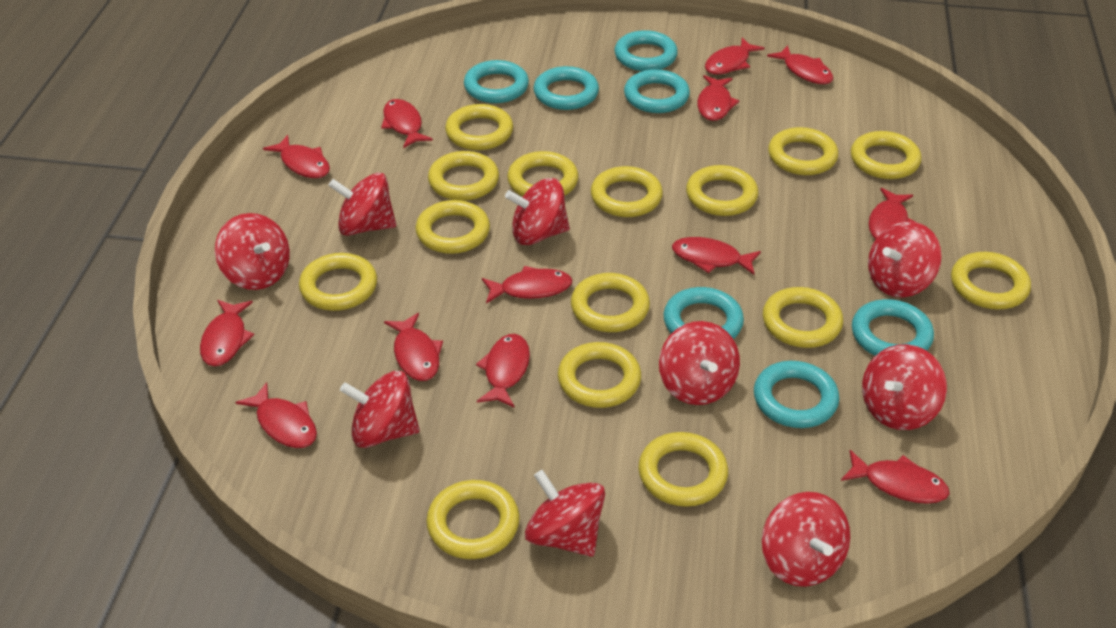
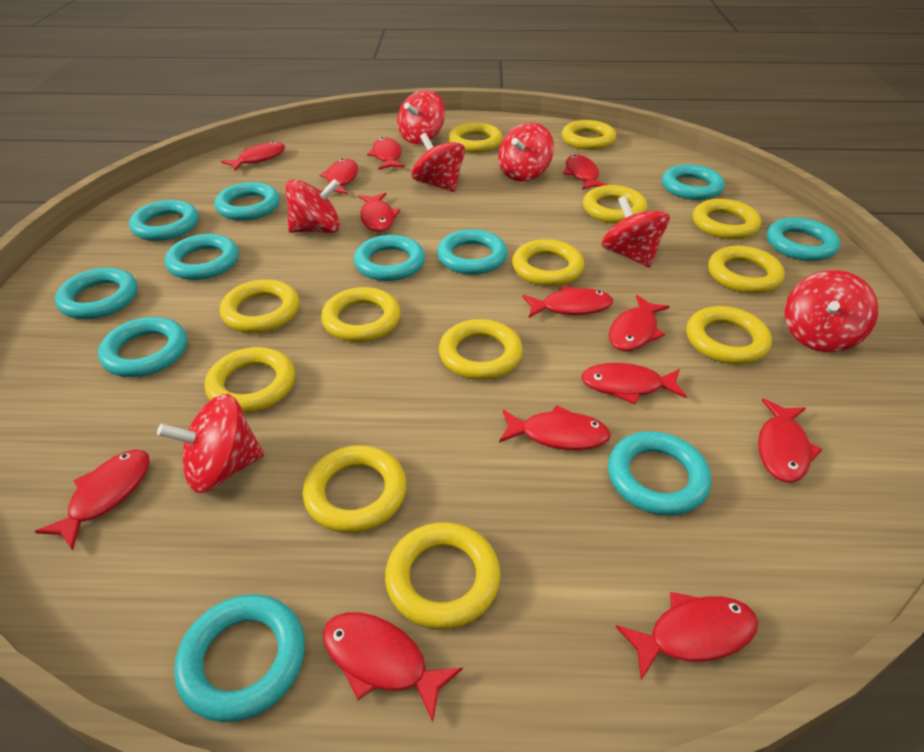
red spinning top: 9 -> 7
turquoise ring: 7 -> 11
yellow ring: 15 -> 13

